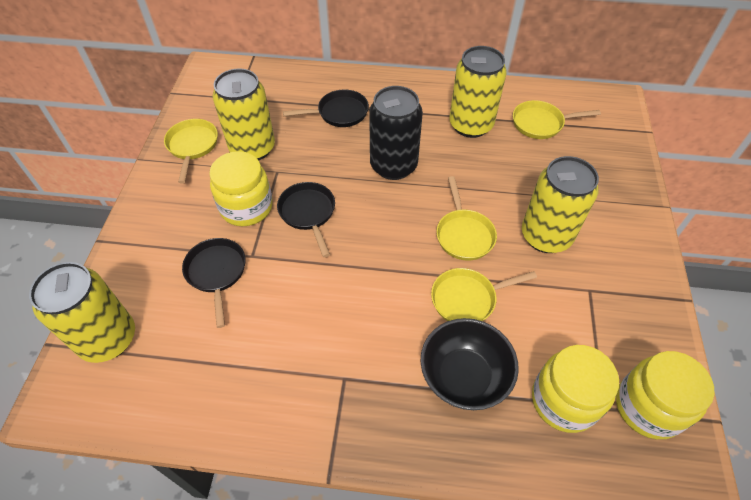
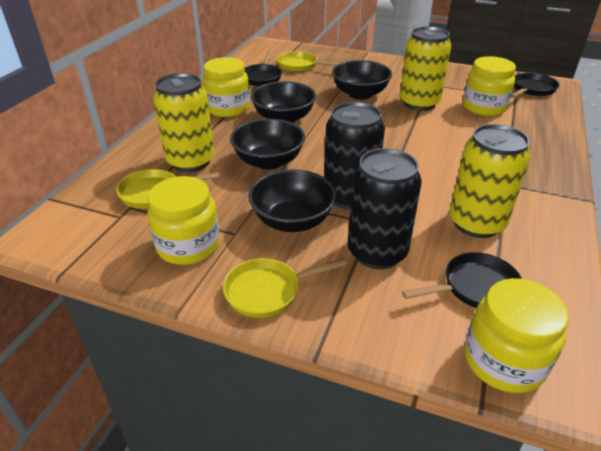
black bowl: 1 -> 4
black can: 1 -> 2
yellow can: 4 -> 3
yellow jar: 3 -> 4
yellow pan: 4 -> 3

